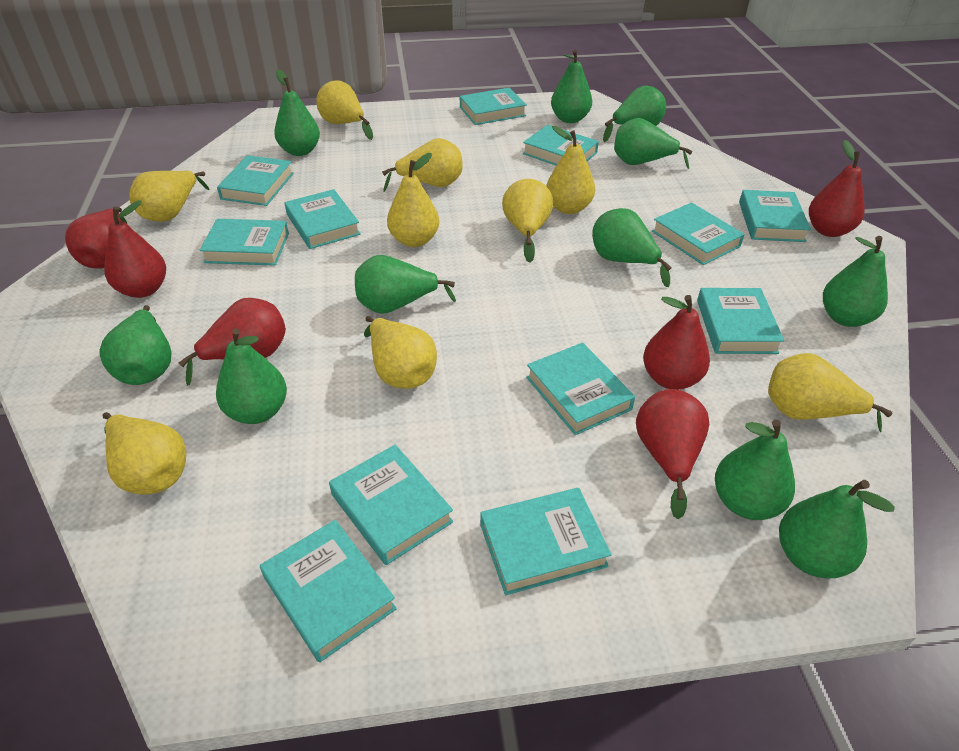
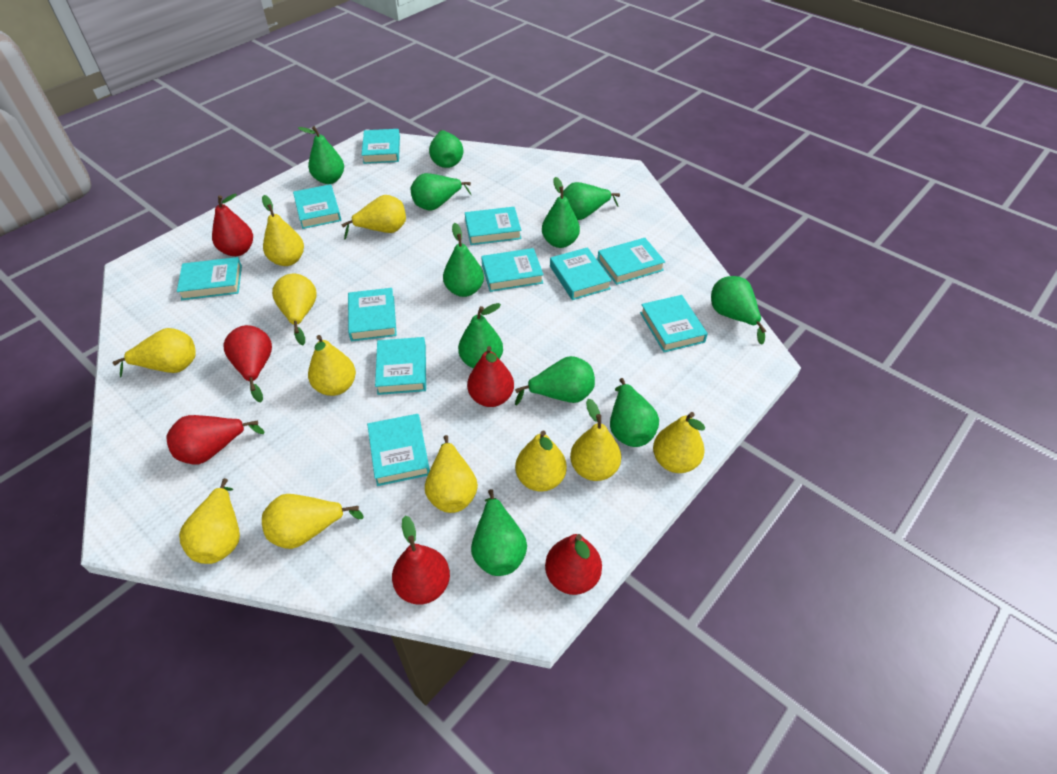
turquoise book: 12 -> 11
yellow pear: 9 -> 11

